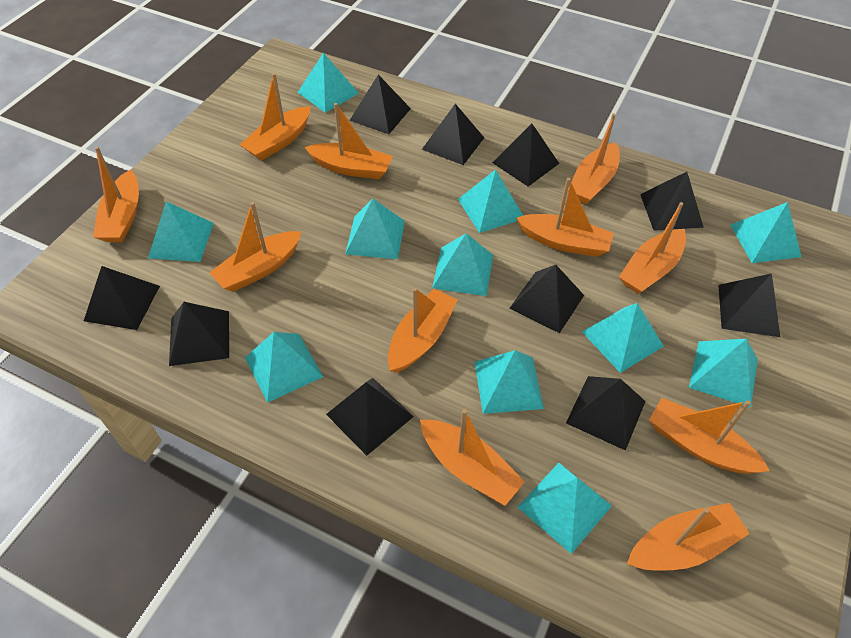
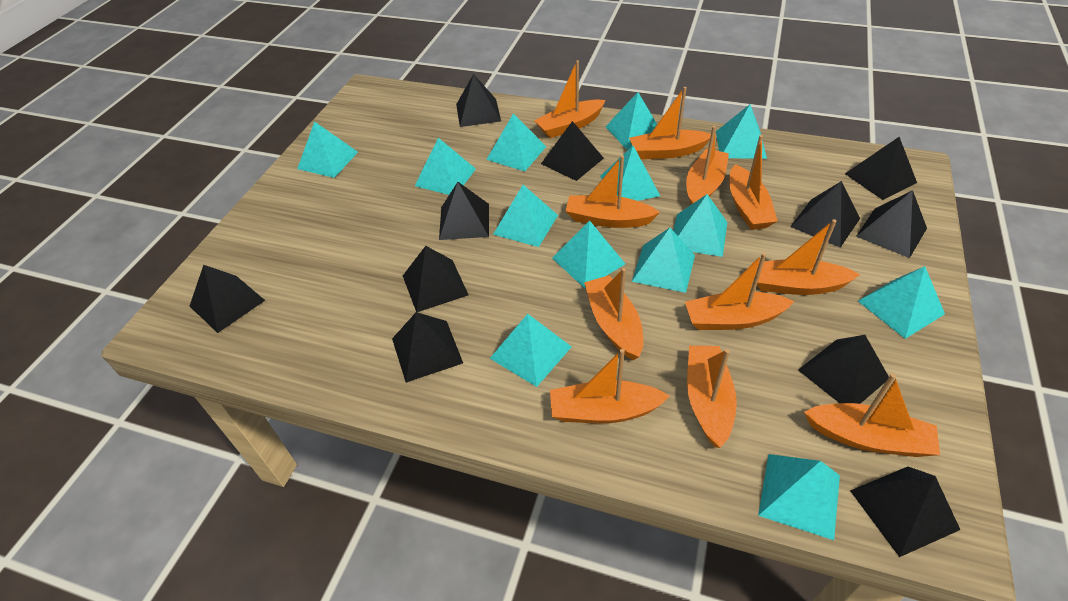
black pyramid: 10 -> 11
turquoise pyramid: 11 -> 13

